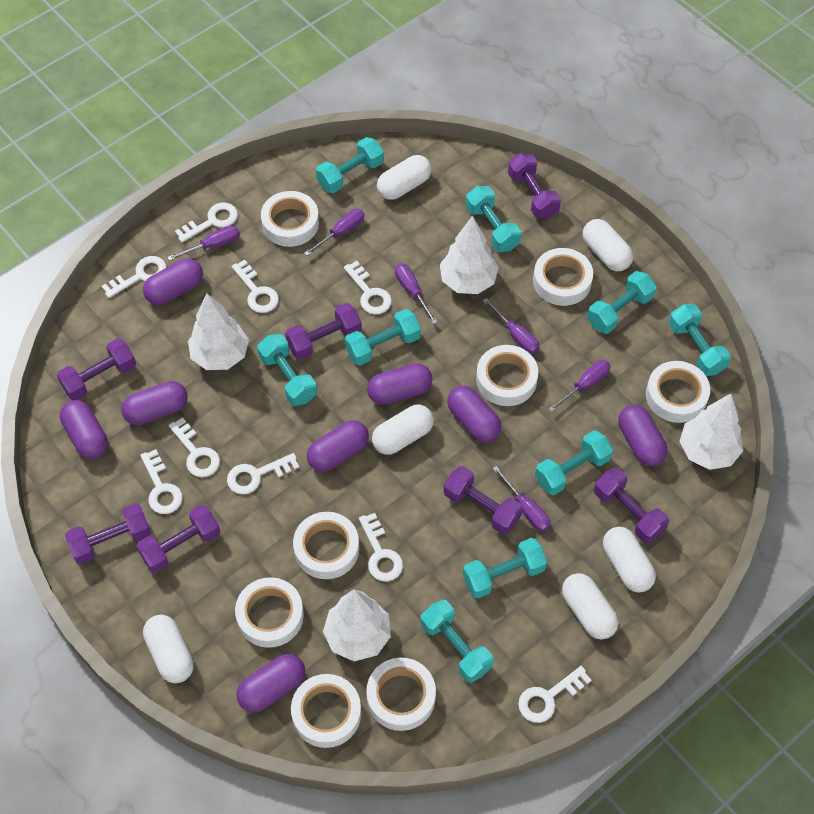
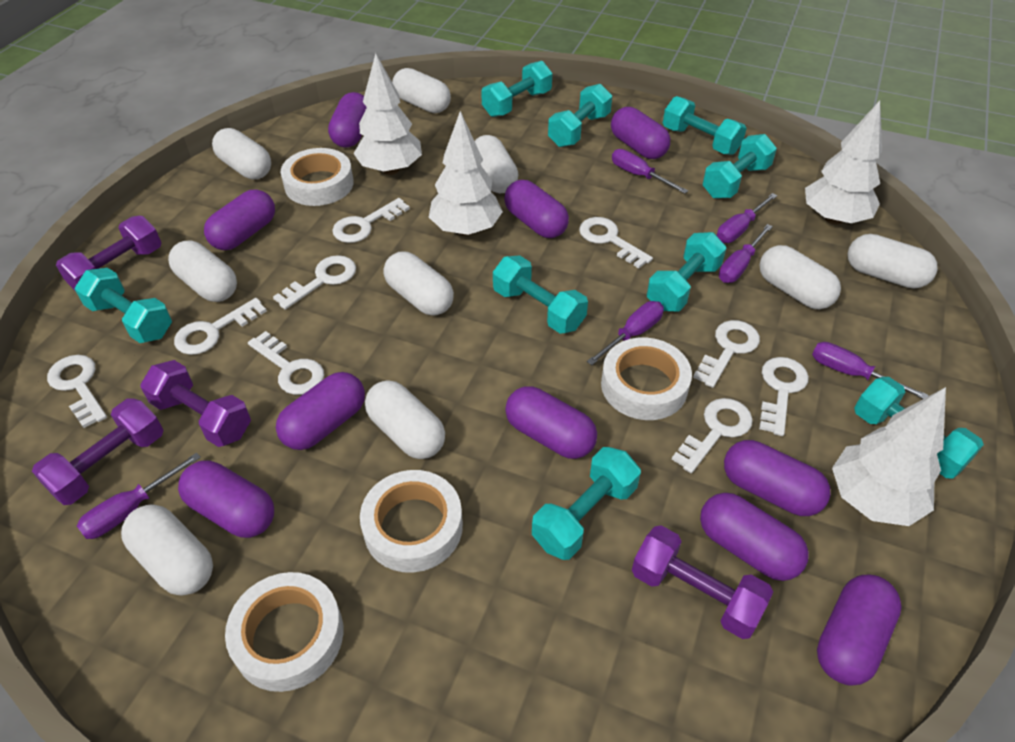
purple capsule: 8 -> 10
purple dumbbell: 7 -> 4
white capsule: 6 -> 9
white tape: 8 -> 4

